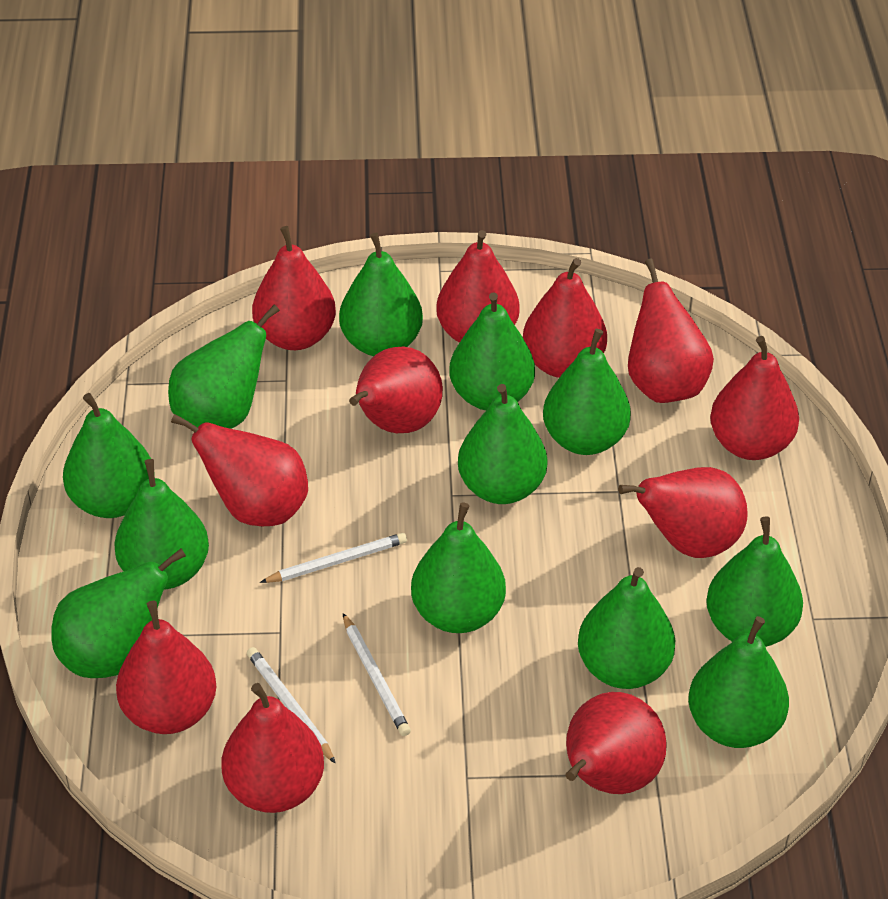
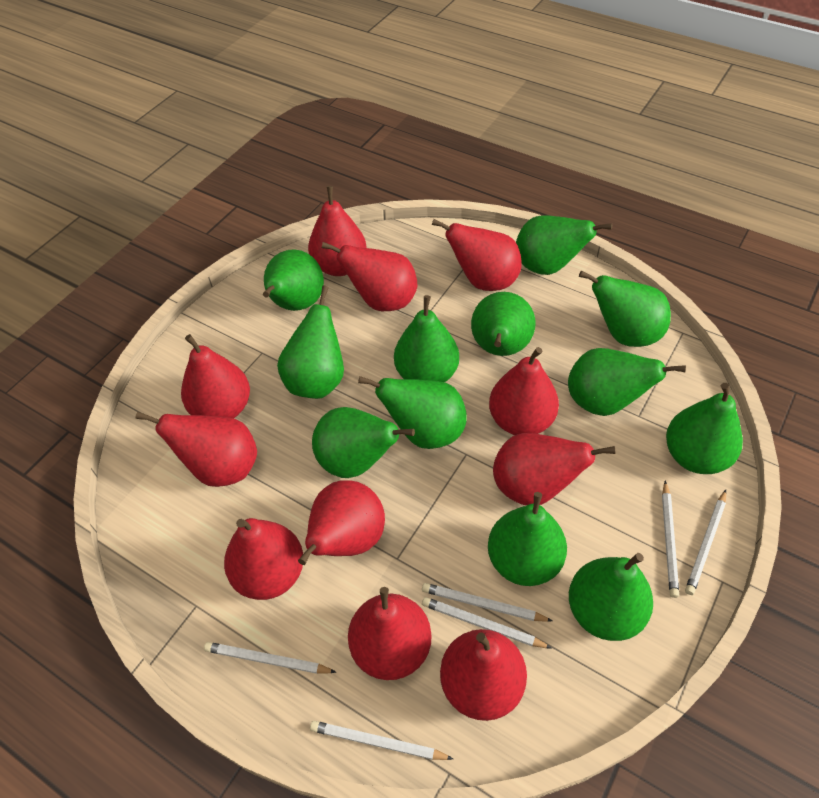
white pencil: 3 -> 6

